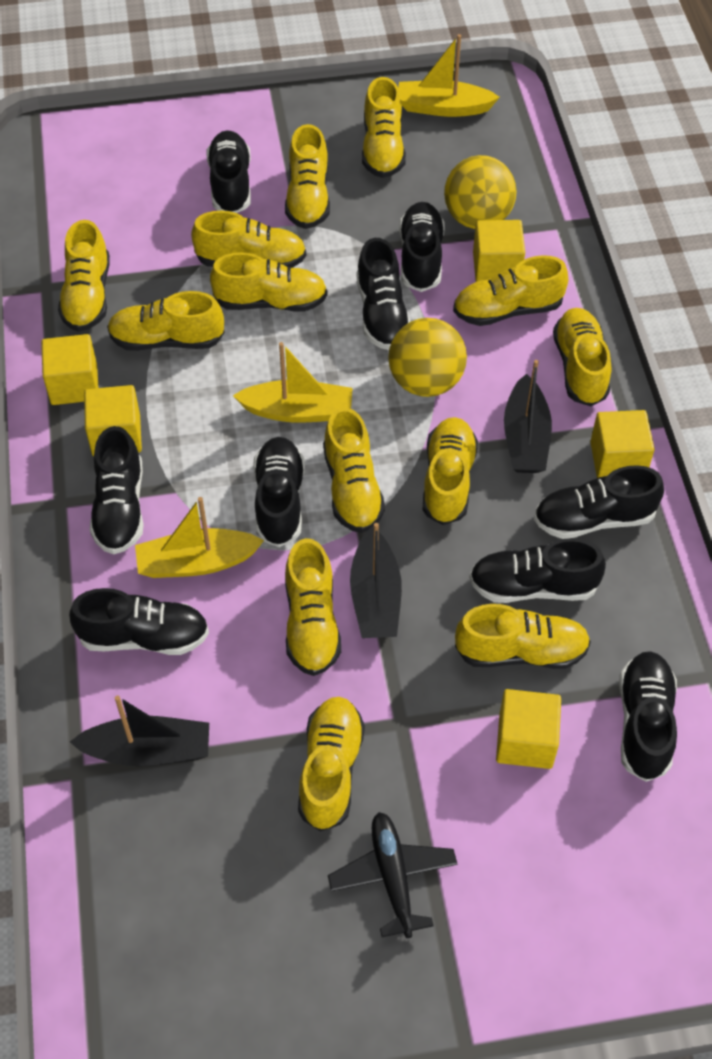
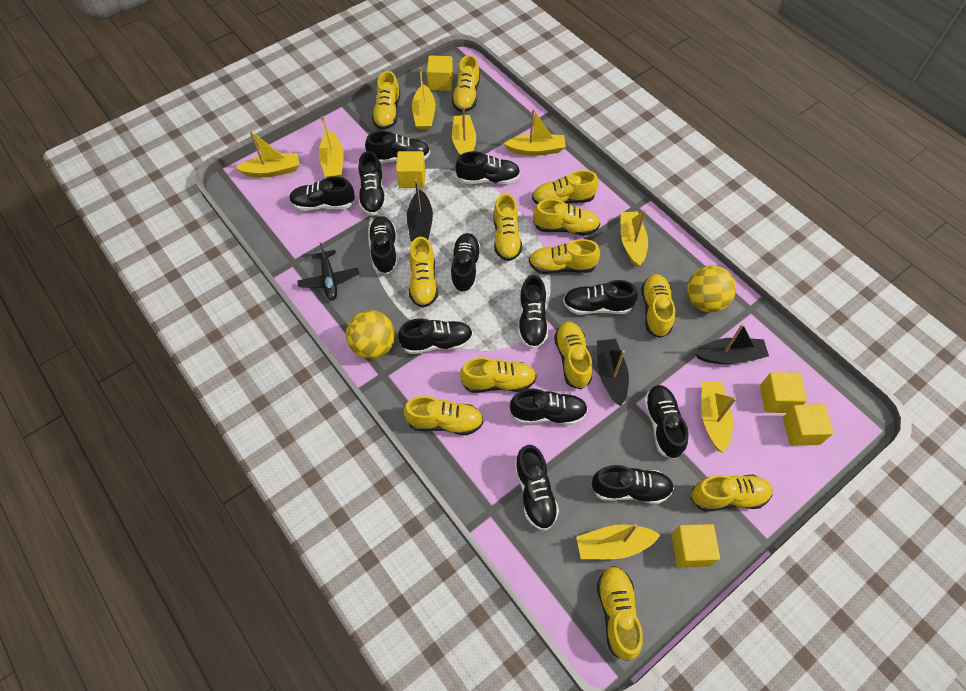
black shoe: 9 -> 13
yellow boat: 3 -> 8

